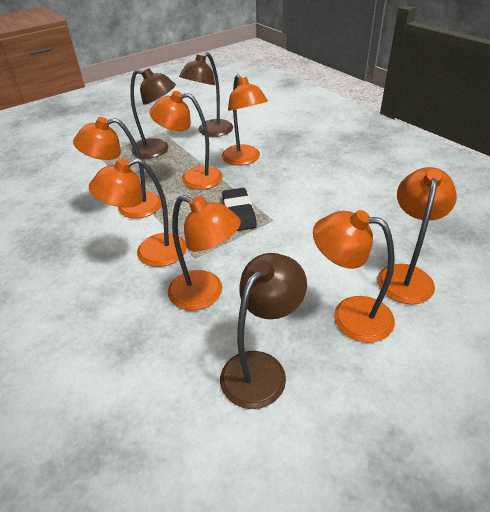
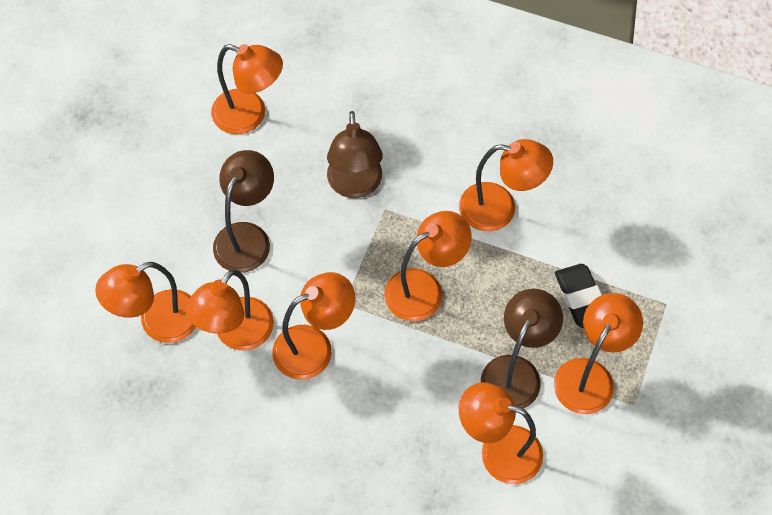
orange lamp: 7 -> 8

